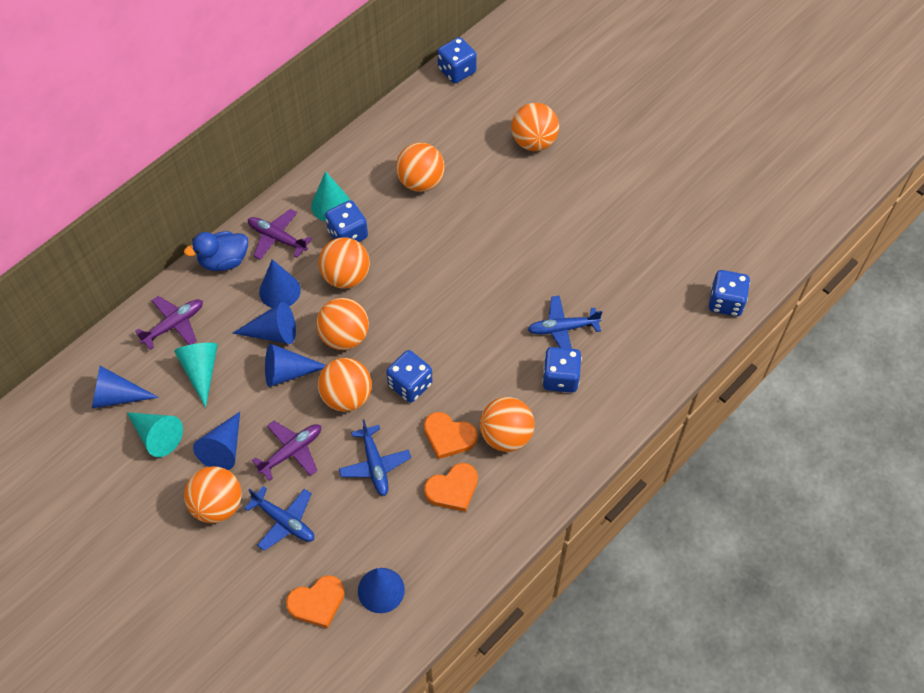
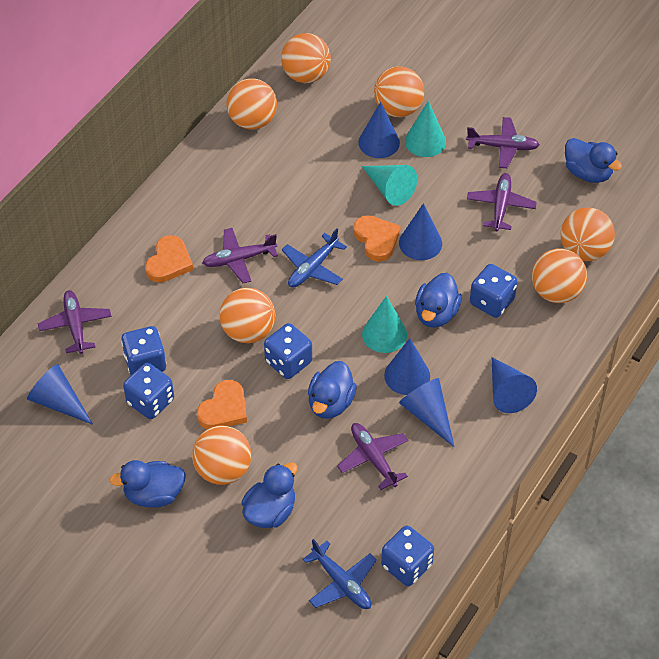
blue duck: 1 -> 5
blue plane: 3 -> 2
purple plane: 3 -> 5

